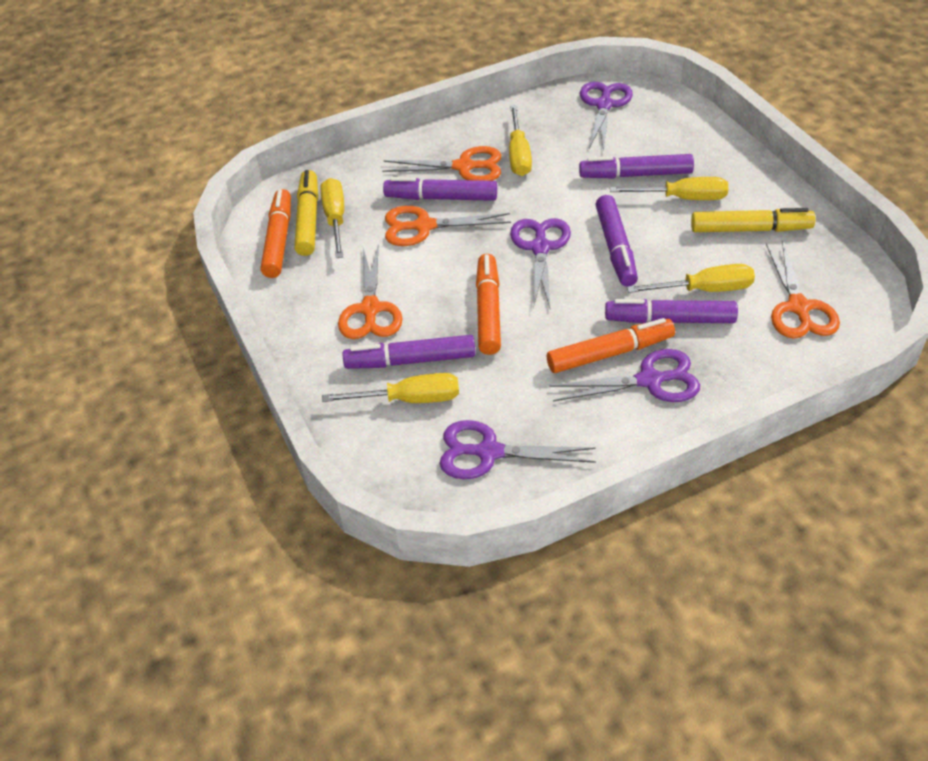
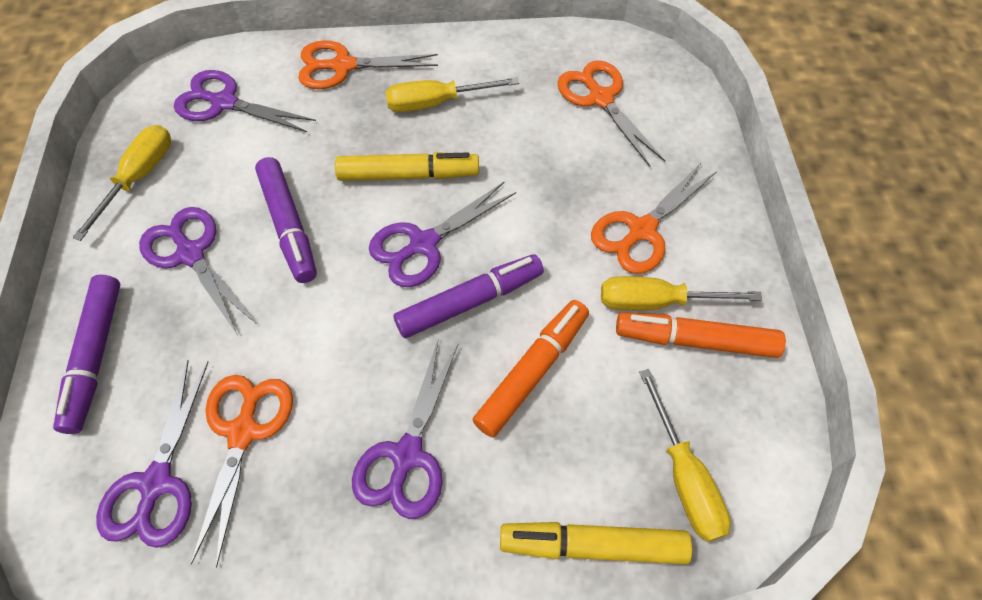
orange marker: 3 -> 2
purple marker: 5 -> 3
purple scissors: 4 -> 5
yellow screwdriver: 5 -> 4

